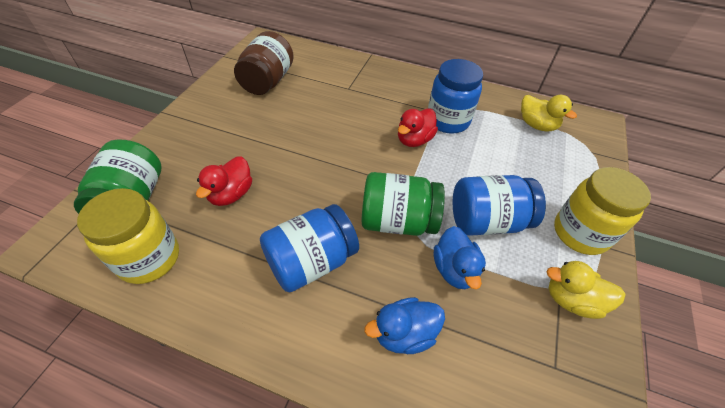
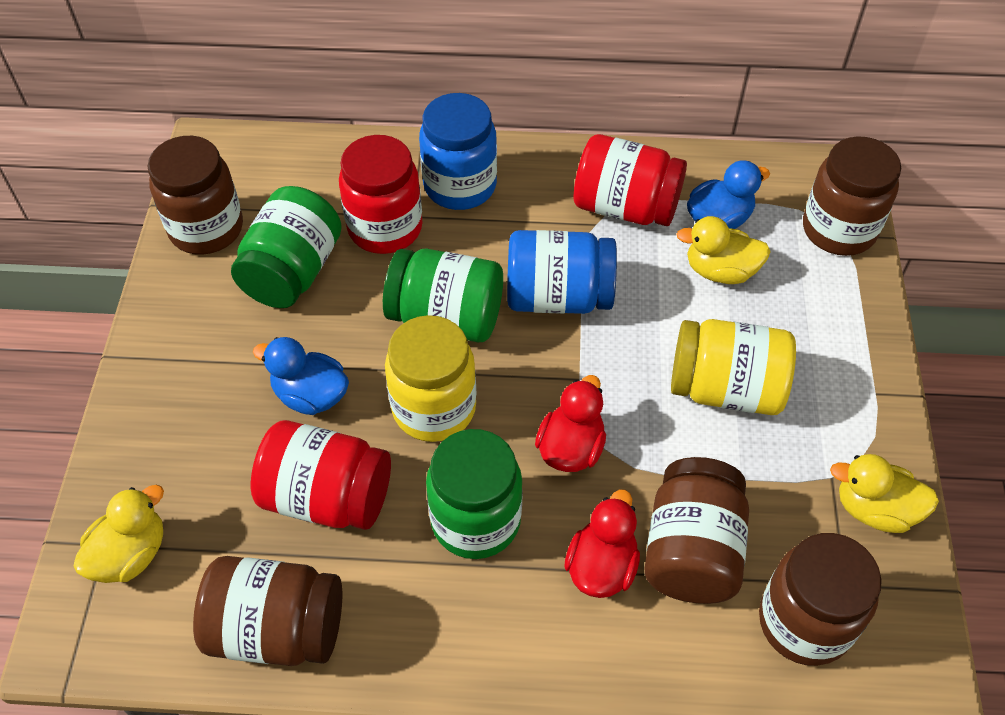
blue jar: 3 -> 2
brown jar: 1 -> 5
green jar: 2 -> 3
red jar: 0 -> 3
yellow duck: 2 -> 3

